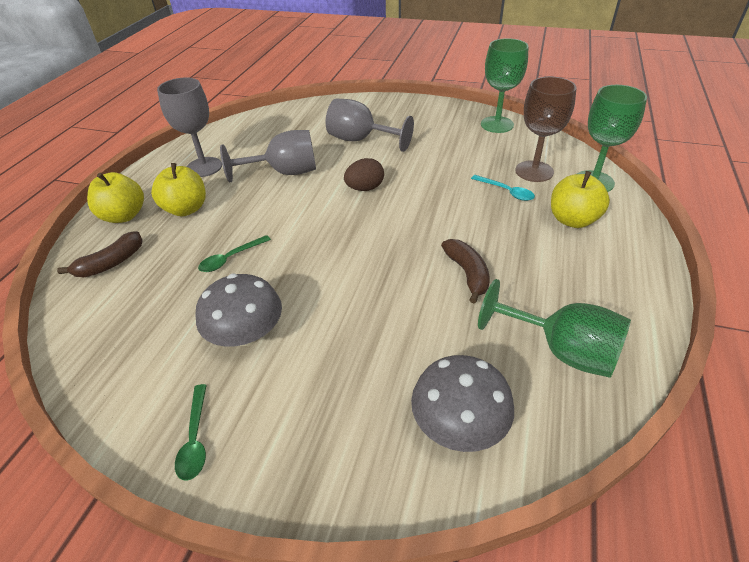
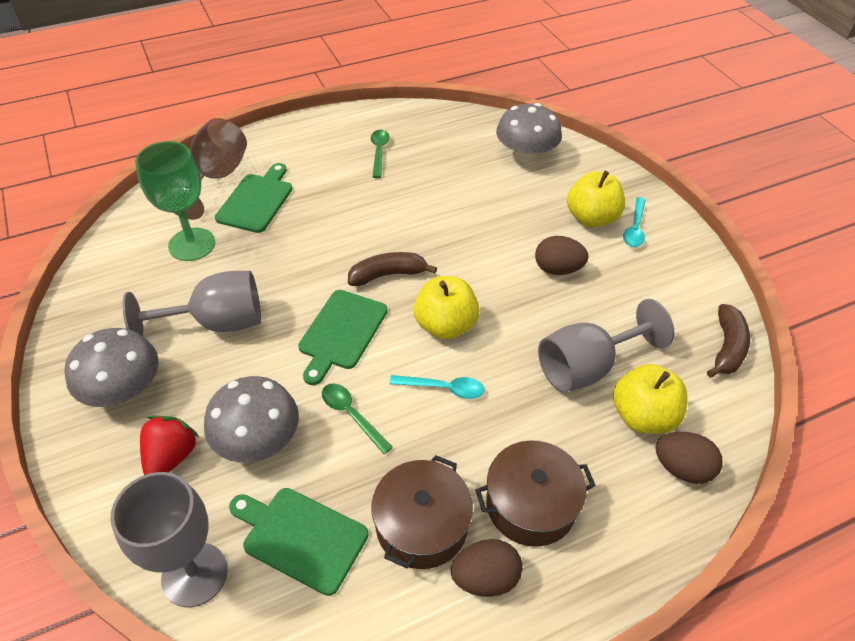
brown egg: 1 -> 3
brown pot: 0 -> 2
green cutting board: 0 -> 3
green goblet: 3 -> 1
grey mushroom: 2 -> 3
red strawberry: 0 -> 1
turquoise spoon: 1 -> 2

